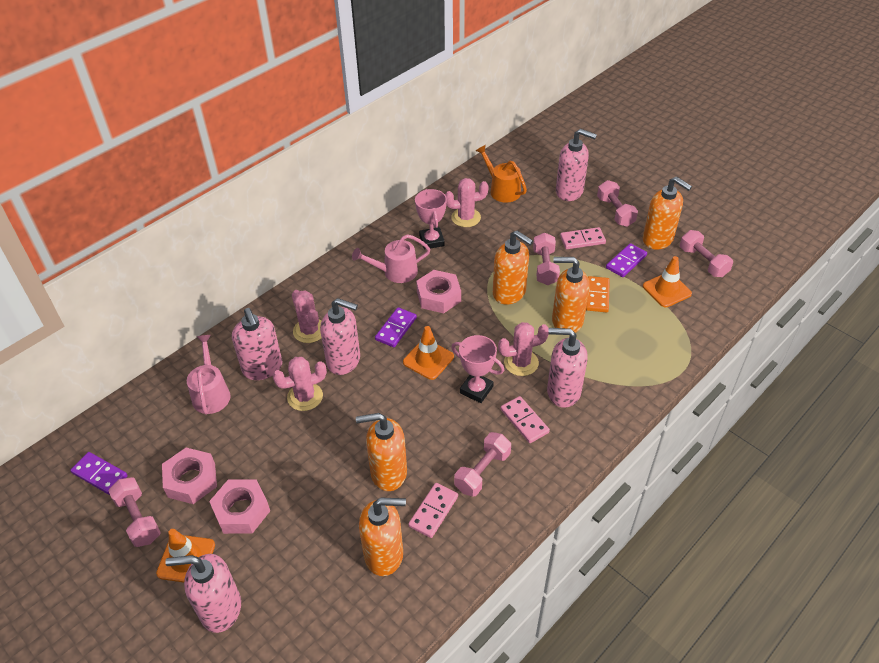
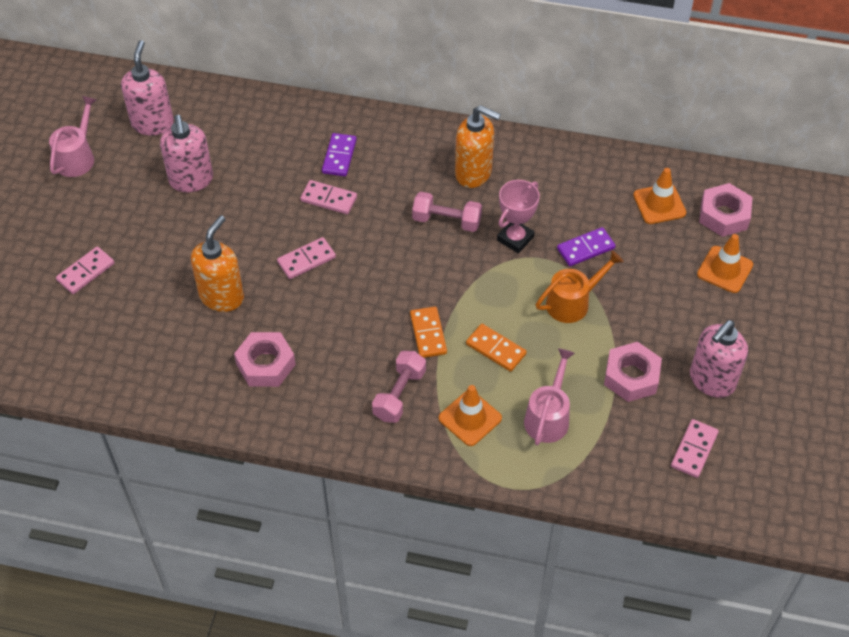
orange domino: 1 -> 2
orange soap dispenser: 5 -> 2
pink cactus: 4 -> 0
pink domino: 3 -> 4
pink dumbbell: 5 -> 2
pink soap dispenser: 5 -> 3
pink trophy: 2 -> 1
purple domino: 3 -> 2

